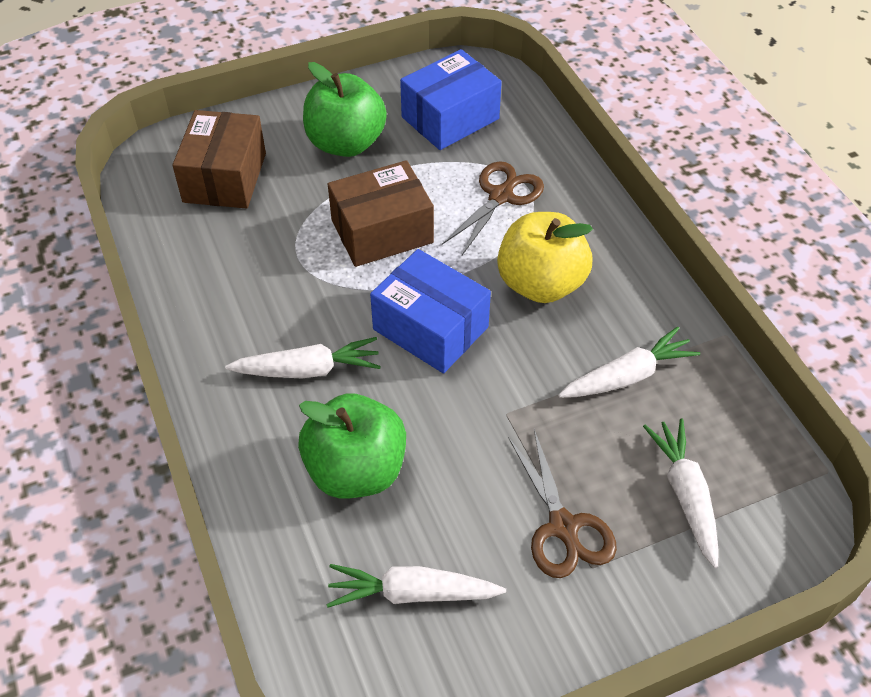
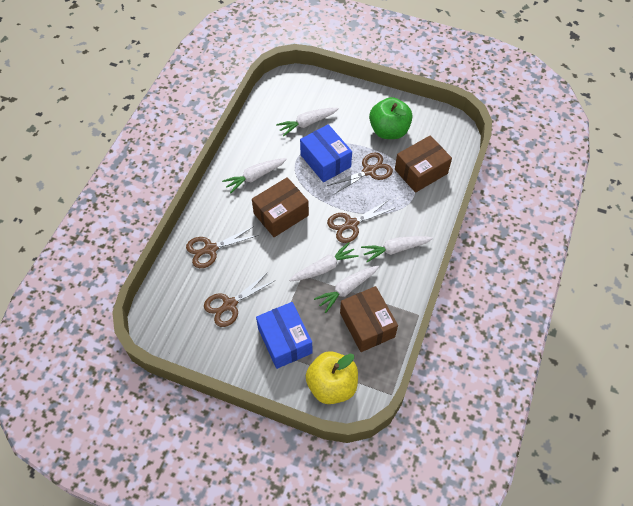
brown box: 2 -> 3
brown scissors: 2 -> 4
green apple: 2 -> 1
white carrot: 4 -> 5

